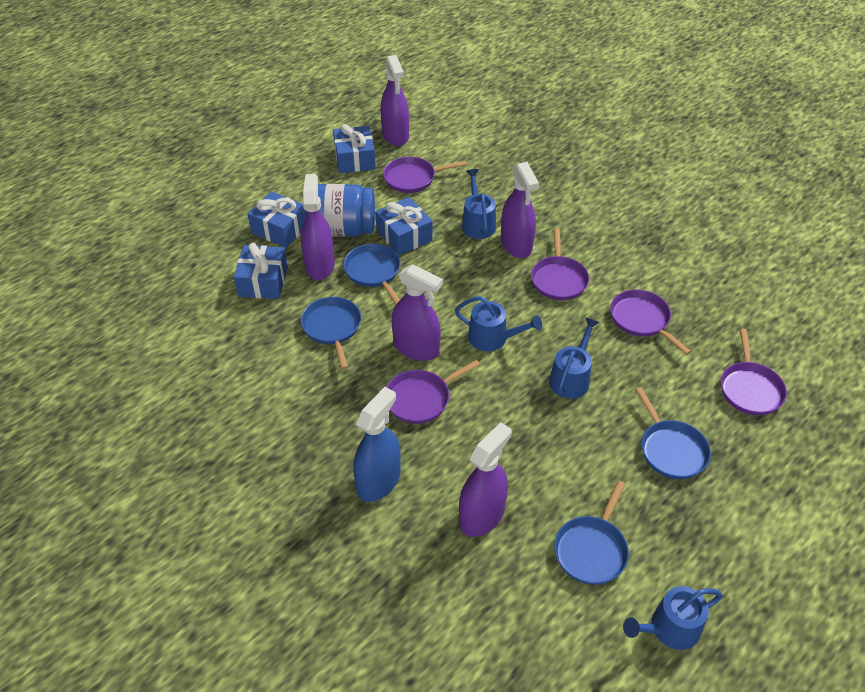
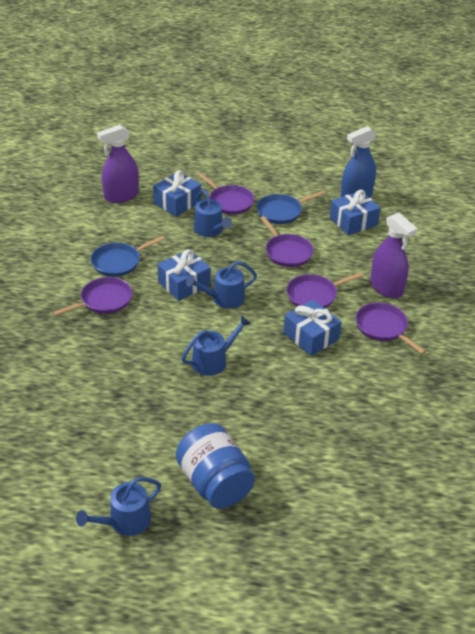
blue pan: 4 -> 2
purple spray bottle: 5 -> 2

